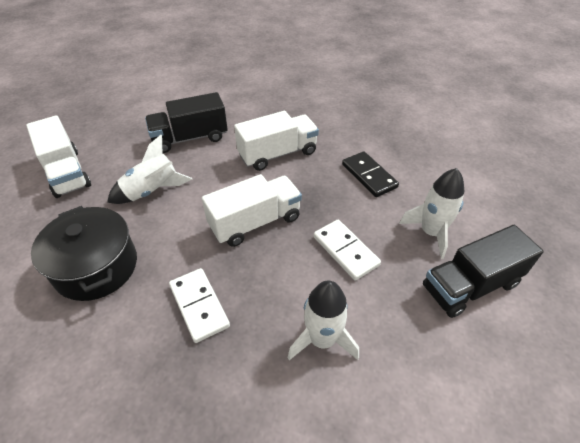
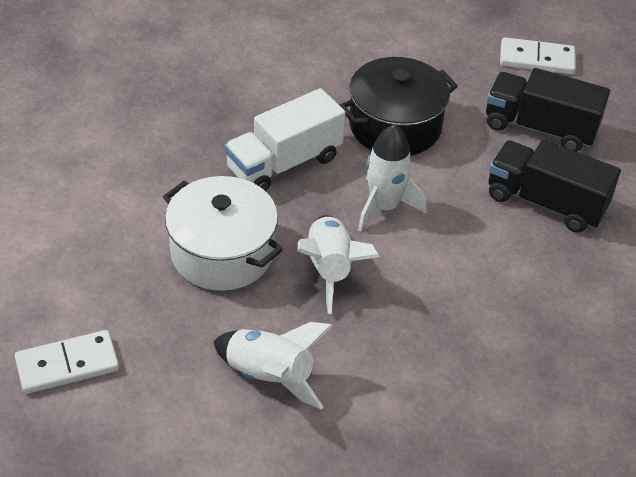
black domino: 1 -> 0
white pot: 0 -> 1
white truck: 3 -> 1

